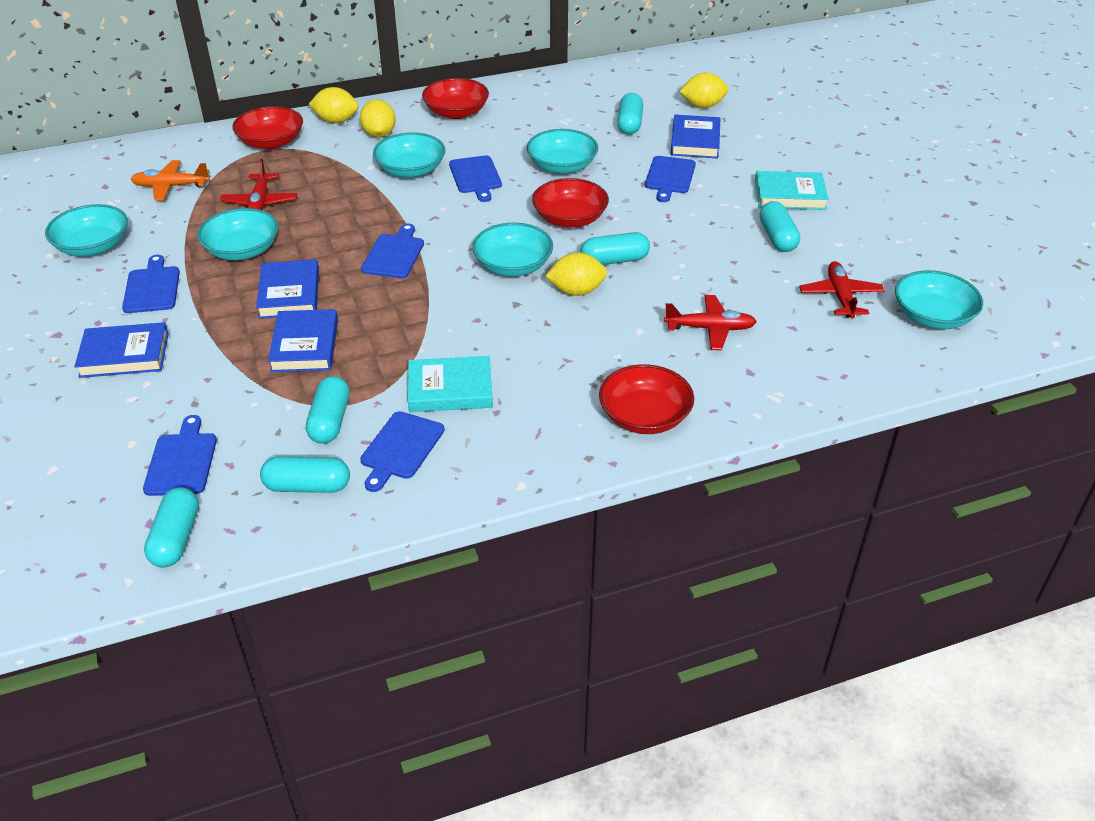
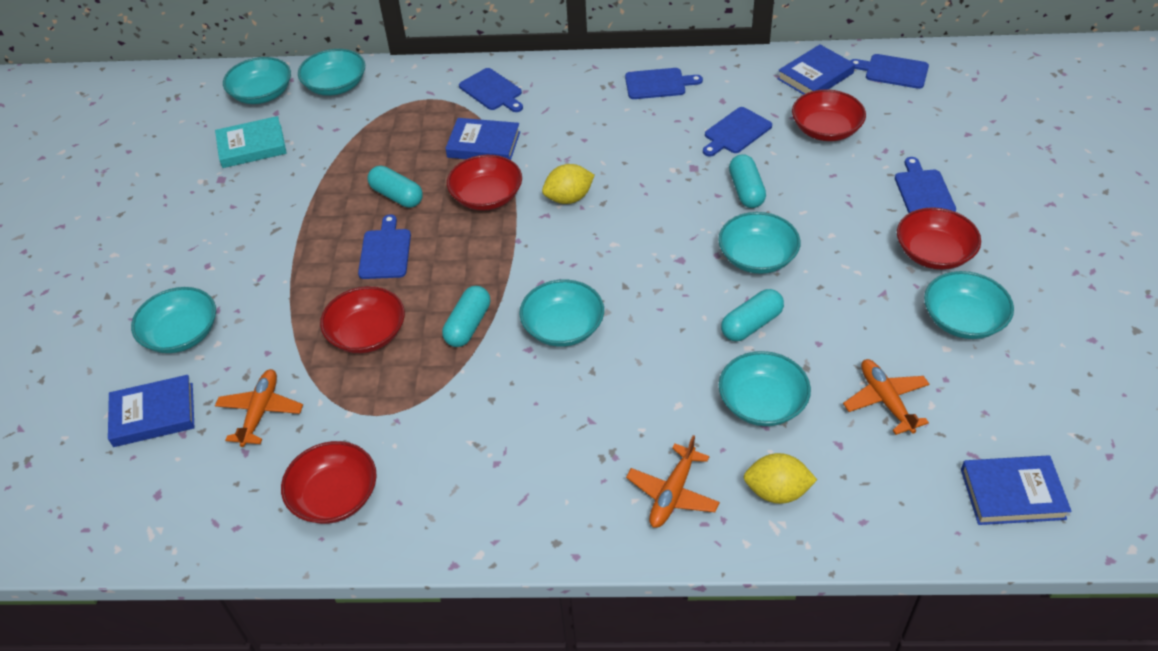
orange plane: 1 -> 3
red bowl: 4 -> 5
red plane: 3 -> 0
turquoise book: 2 -> 1
turquoise bowl: 6 -> 7
turquoise capsule: 6 -> 4
yellow lemon: 4 -> 2

